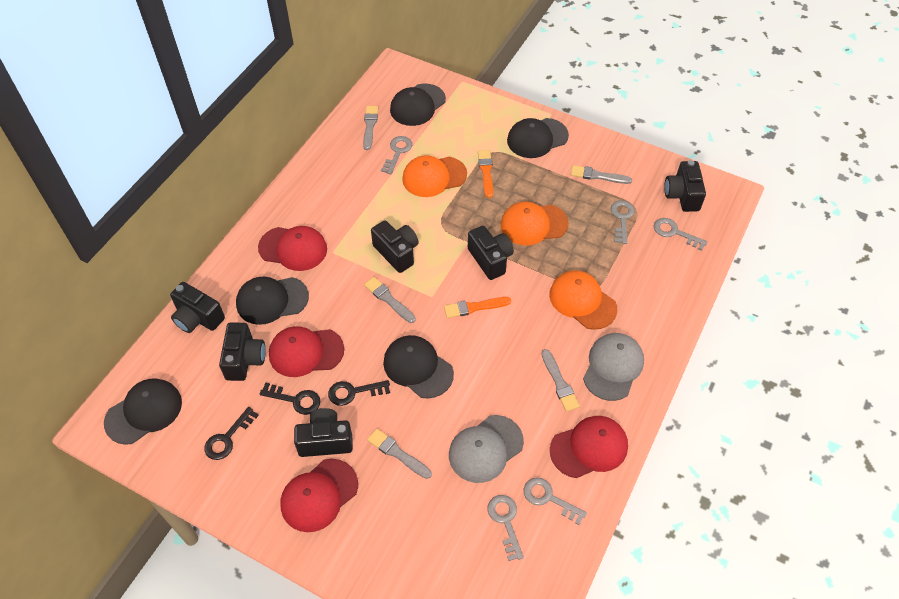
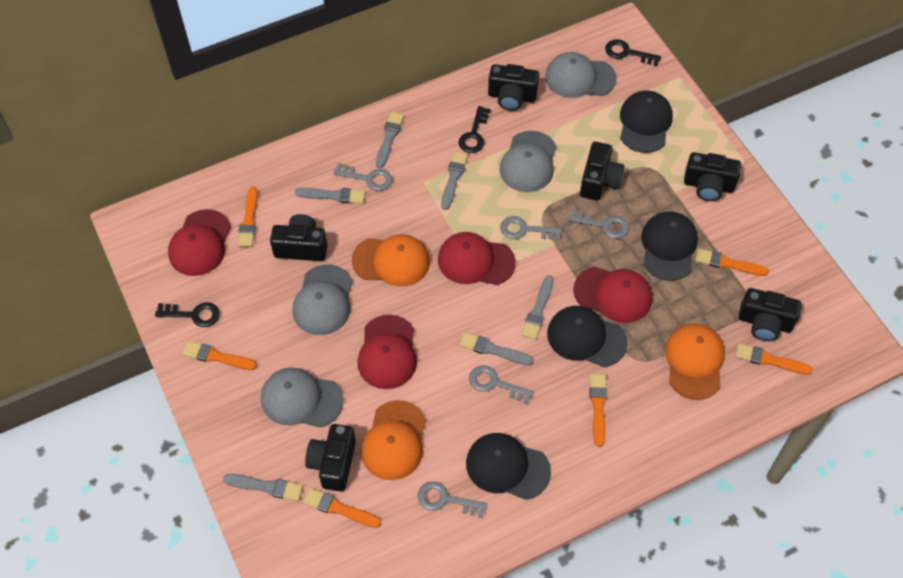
black cap: 5 -> 4
grey brush: 5 -> 6
grey cap: 2 -> 4
orange brush: 2 -> 6

